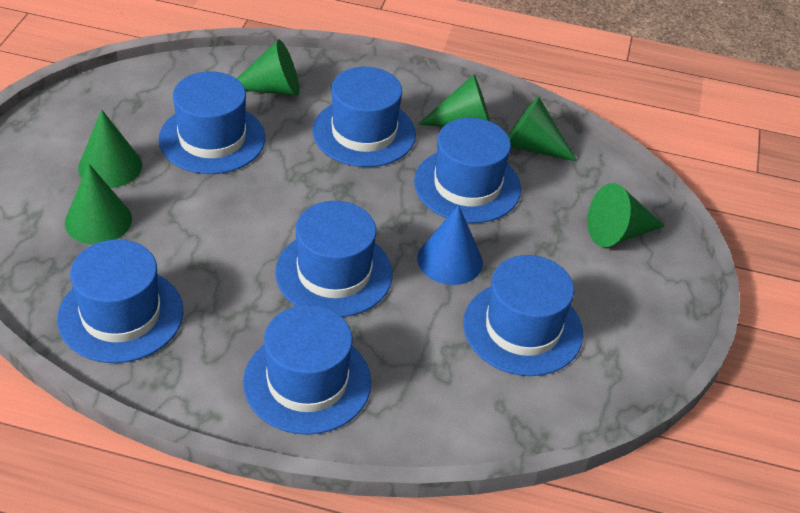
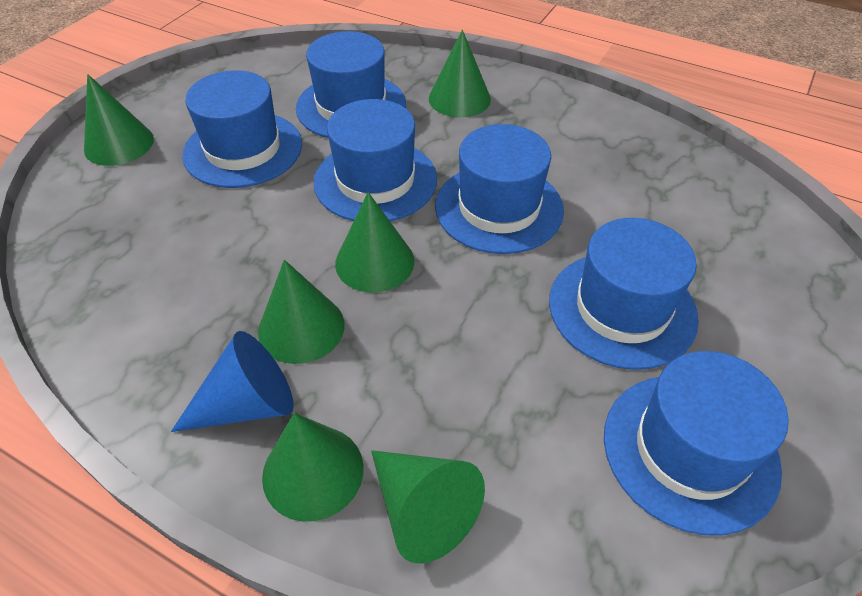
blue hat: 7 -> 6

